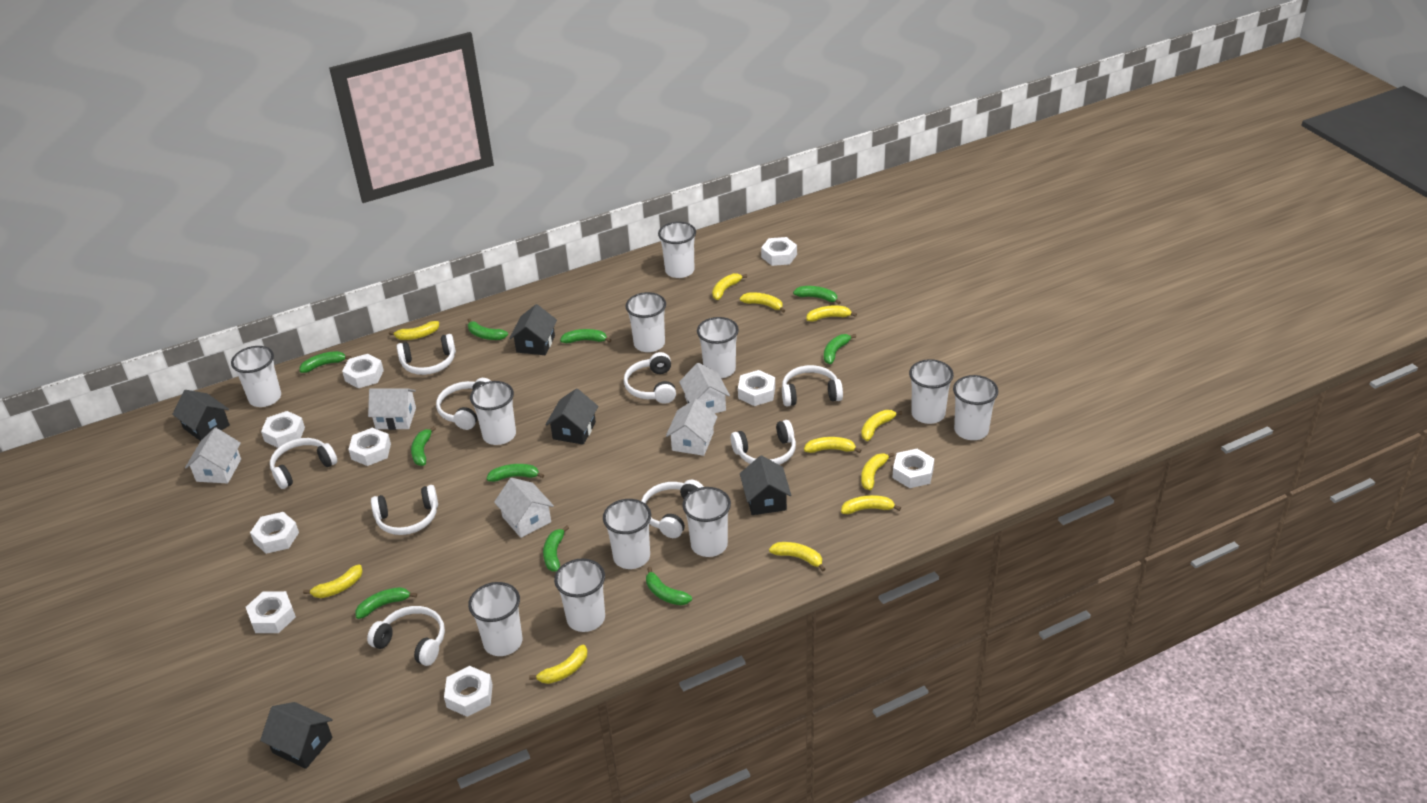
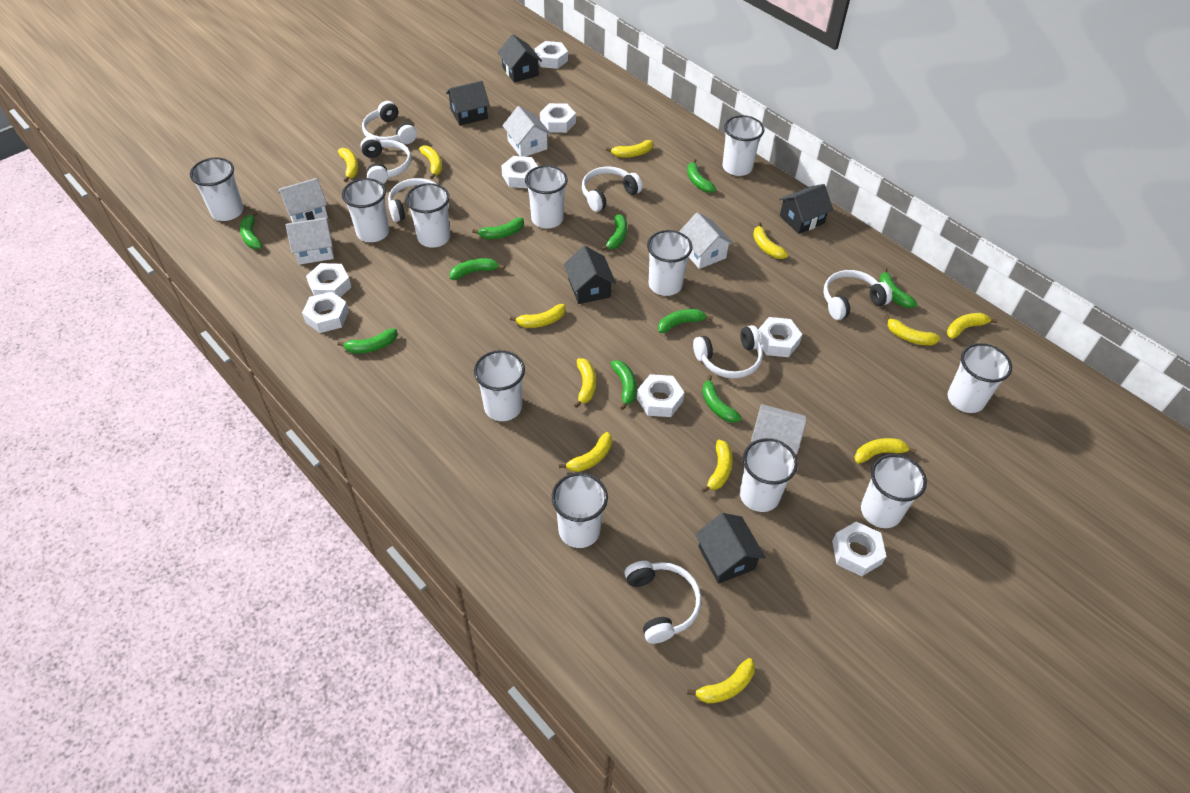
white headphones: 9 -> 7
white nut: 9 -> 8
yellow banana: 11 -> 12

